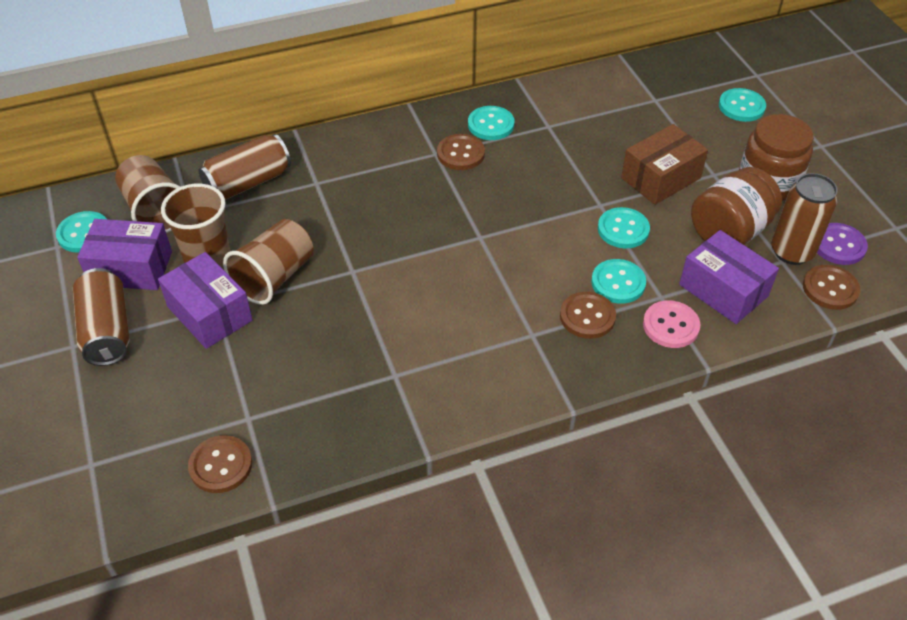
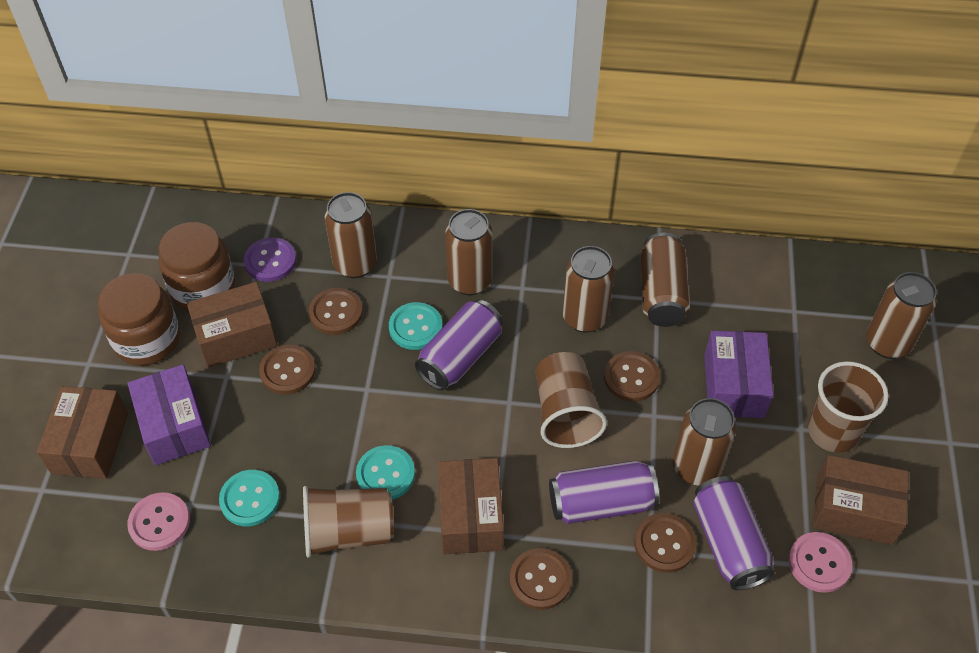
brown box: 1 -> 4
brown button: 4 -> 5
brown can: 3 -> 6
pink button: 1 -> 2
purple box: 3 -> 2
purple can: 0 -> 3
turquoise button: 5 -> 3

